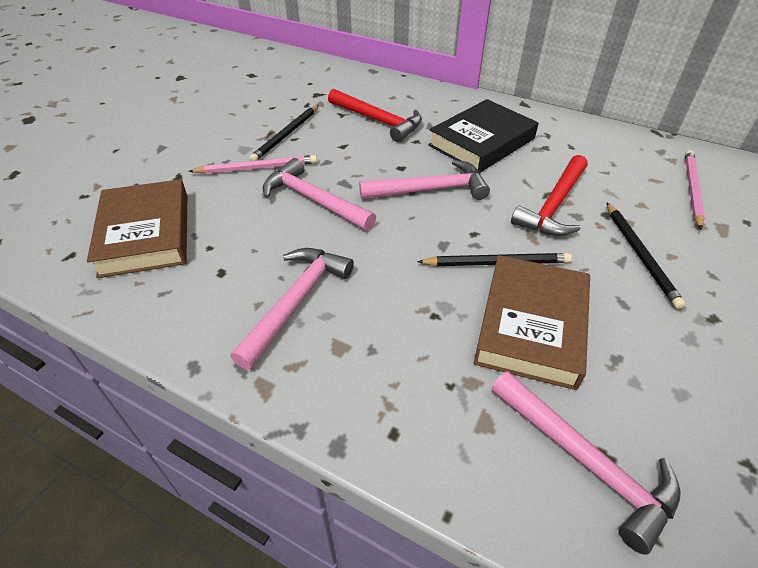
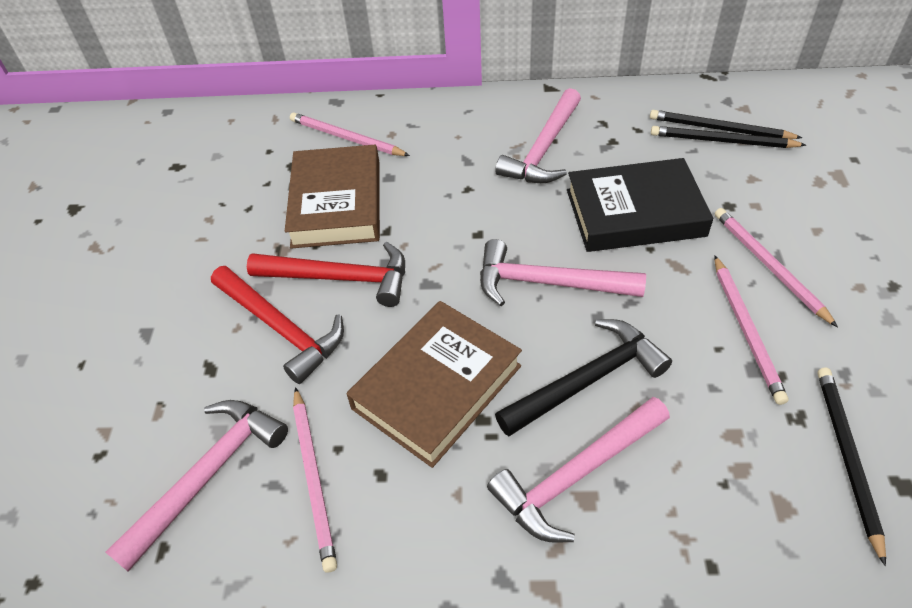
black hammer: 0 -> 1
pink pencil: 2 -> 4

